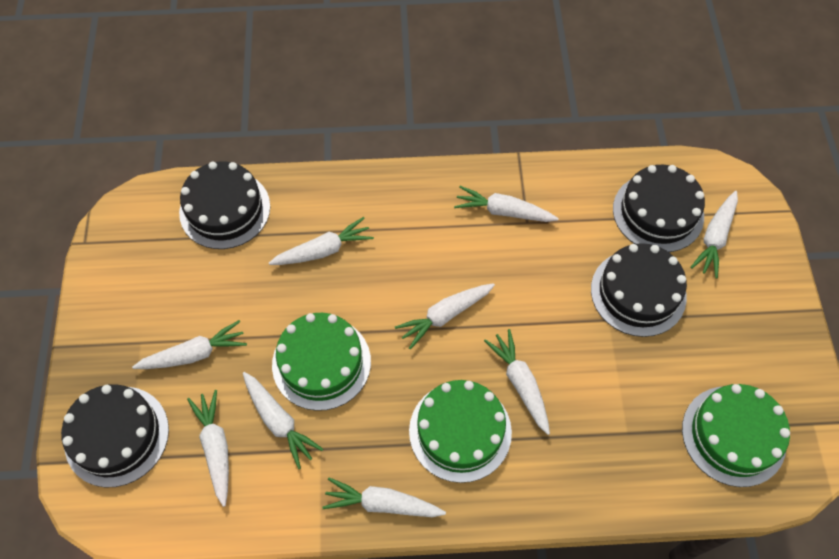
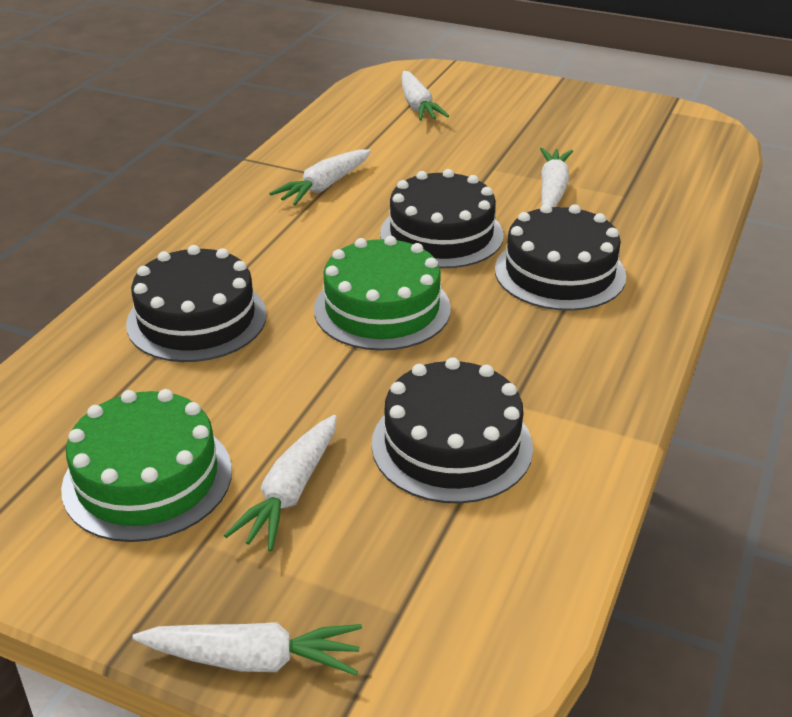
green cake: 3 -> 2
white carrot: 9 -> 5

